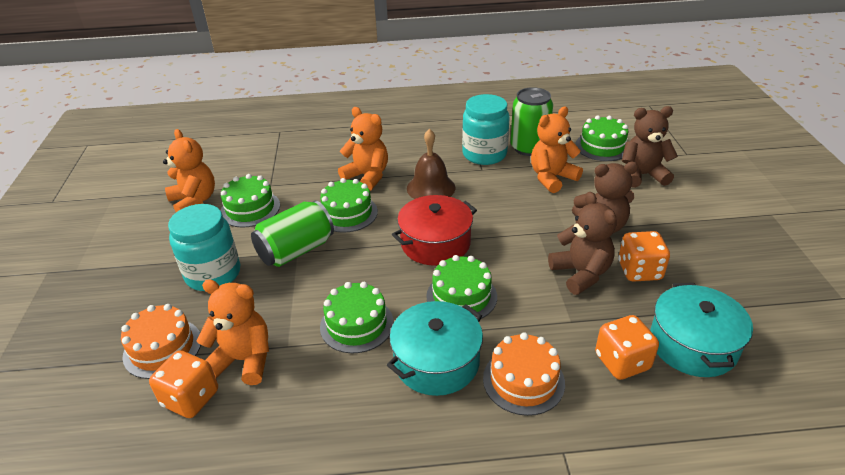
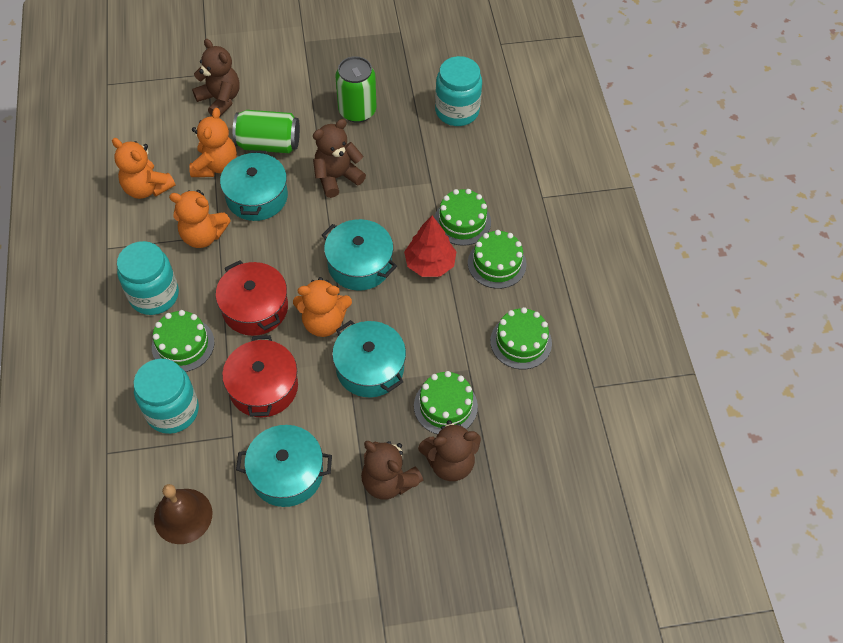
brown teddy bear: 3 -> 4
orange cake: 2 -> 0
orange dice: 3 -> 0
red pot: 1 -> 2
red tree: 0 -> 1
turquoise jar: 2 -> 3
turquoise pot: 2 -> 4

